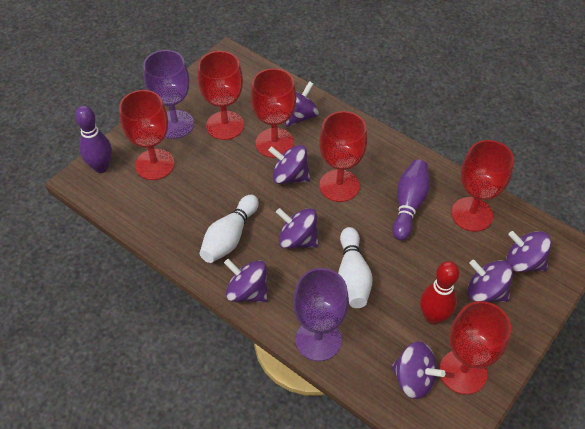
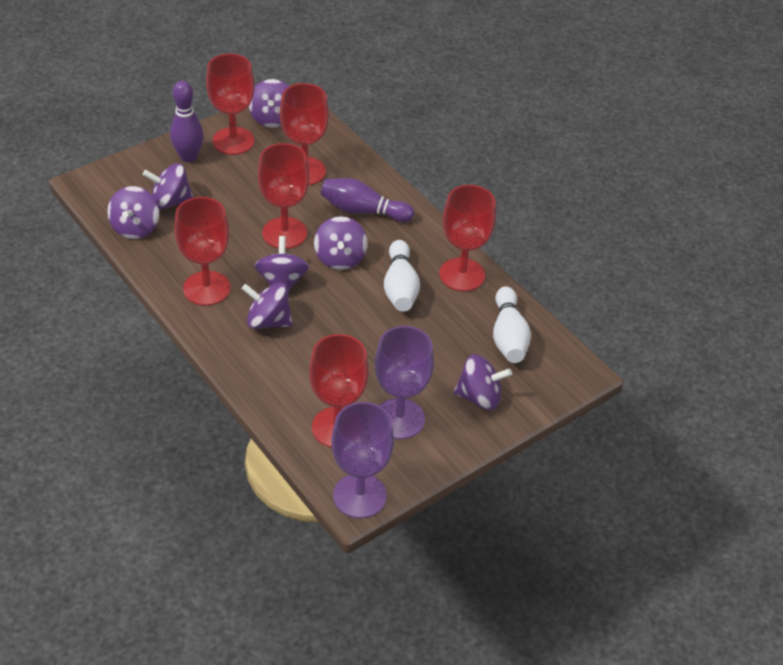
red bowling pin: 1 -> 0

